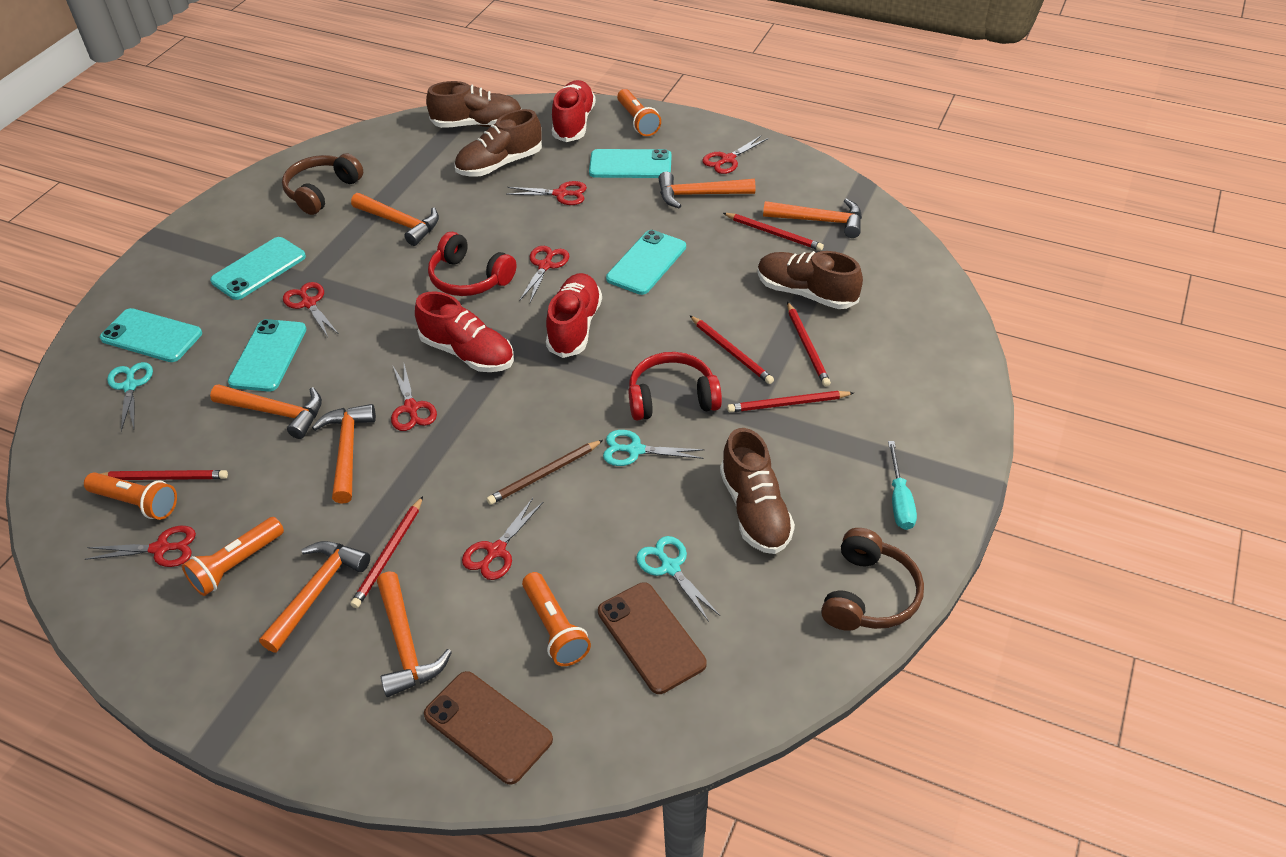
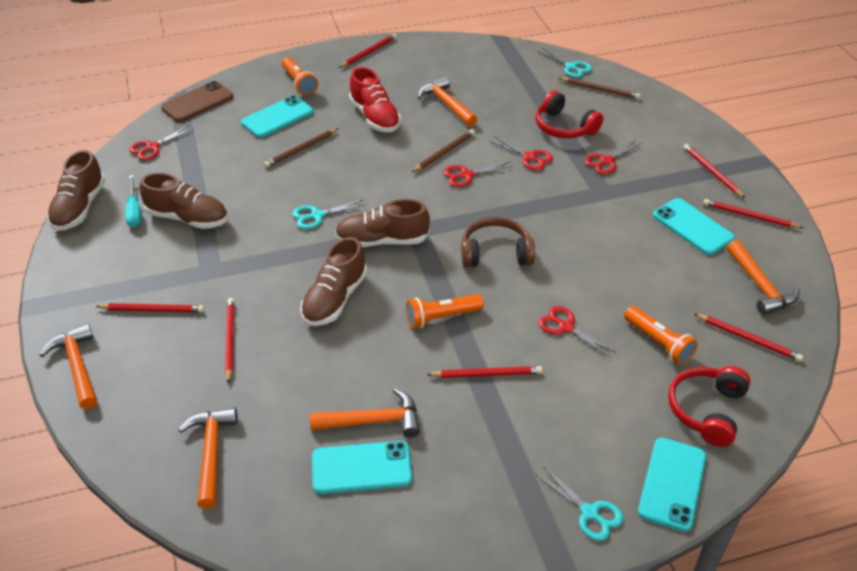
brown headphones: 2 -> 1
brown pencil: 1 -> 3
brown phone: 2 -> 1
orange flashlight: 4 -> 3
orange hammer: 7 -> 5
red pencil: 6 -> 7
red scissors: 7 -> 5
red shoe: 3 -> 1
turquoise phone: 5 -> 4

